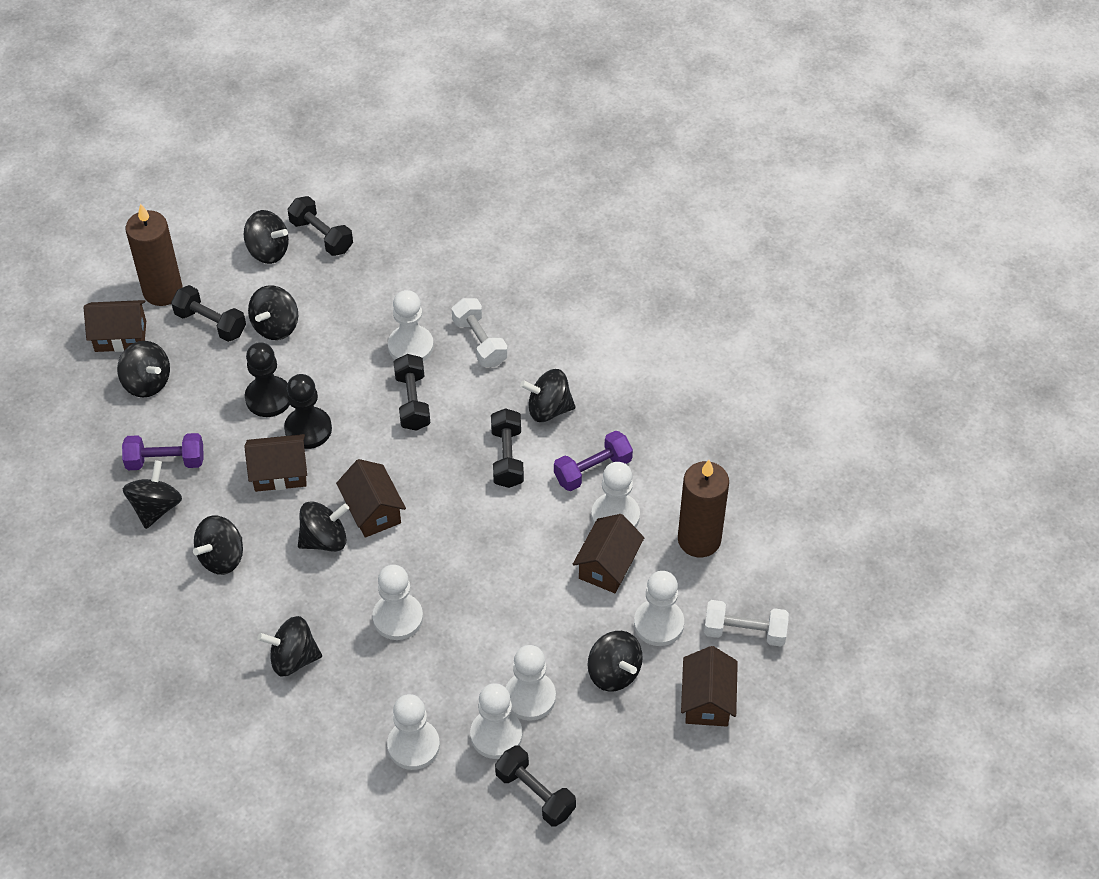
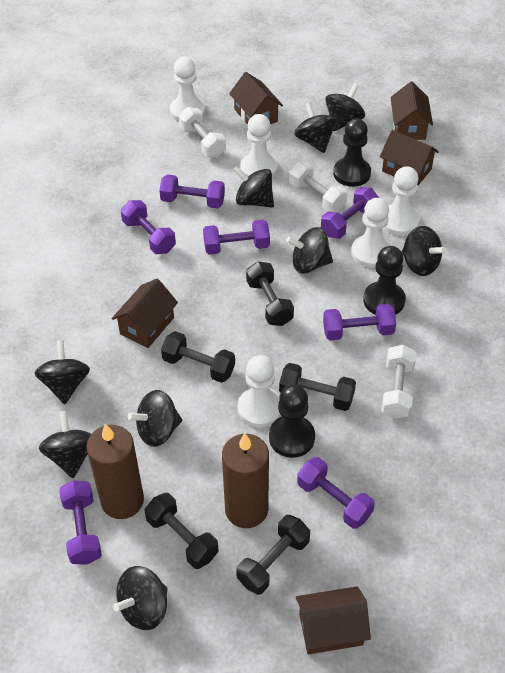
black pawn: 2 -> 3
purple dumbbell: 2 -> 7
white dumbbell: 2 -> 3
white pawn: 7 -> 5

